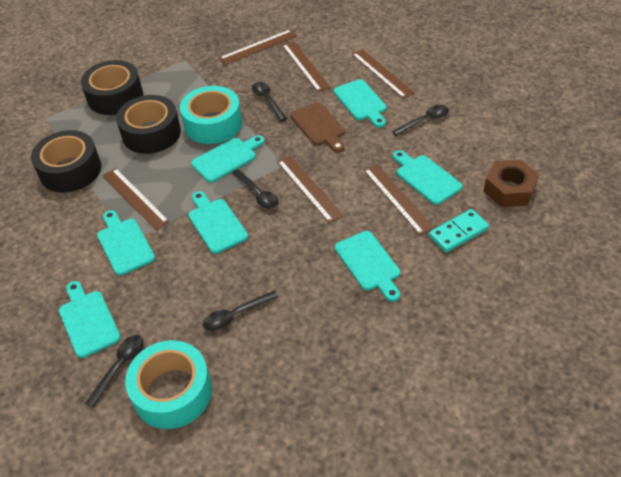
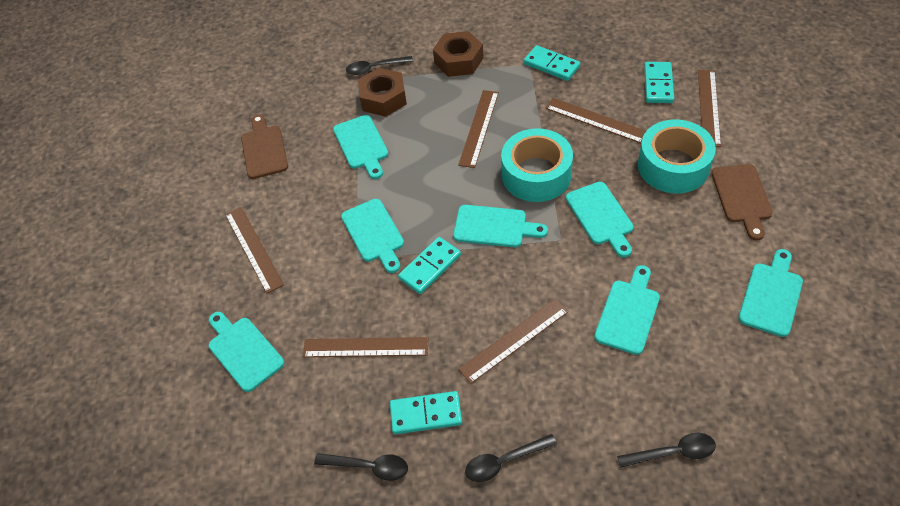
black spoon: 5 -> 4
black tape: 3 -> 0
brown cutting board: 1 -> 2
brown nut: 1 -> 2
turquoise domino: 1 -> 4

